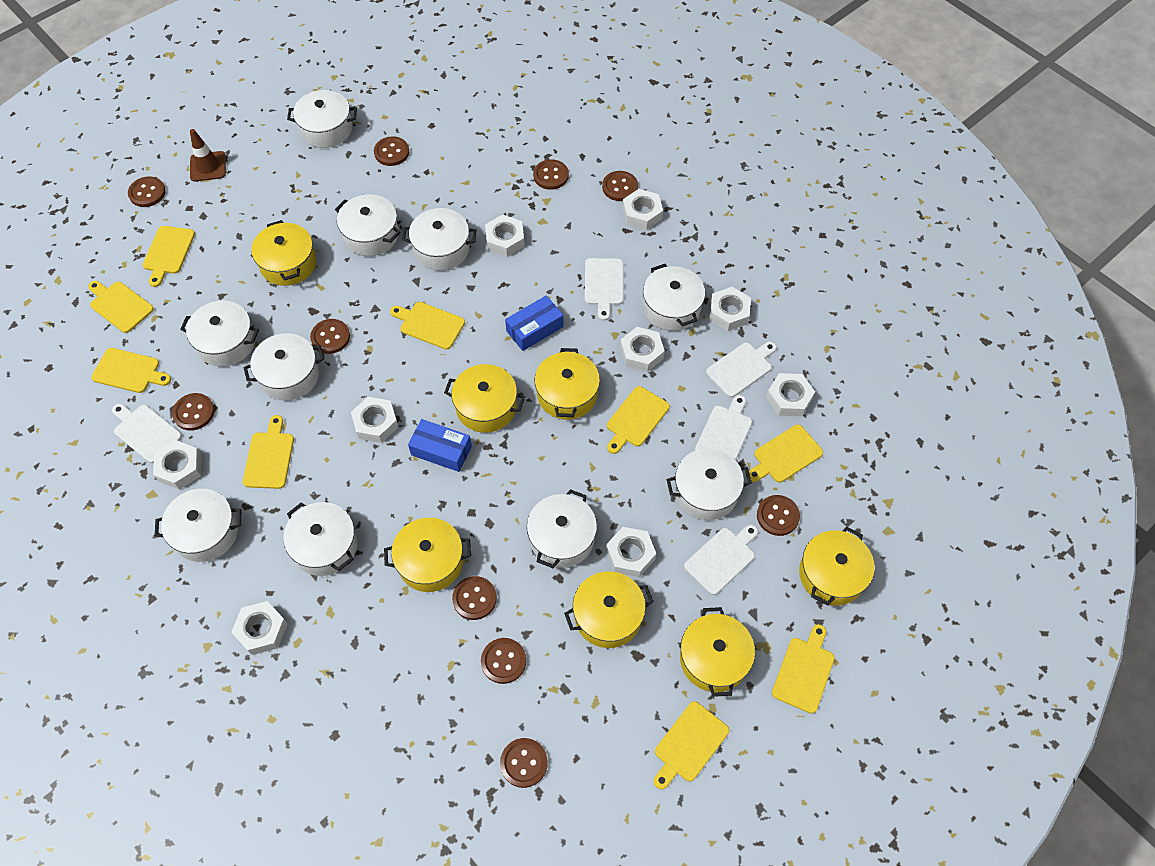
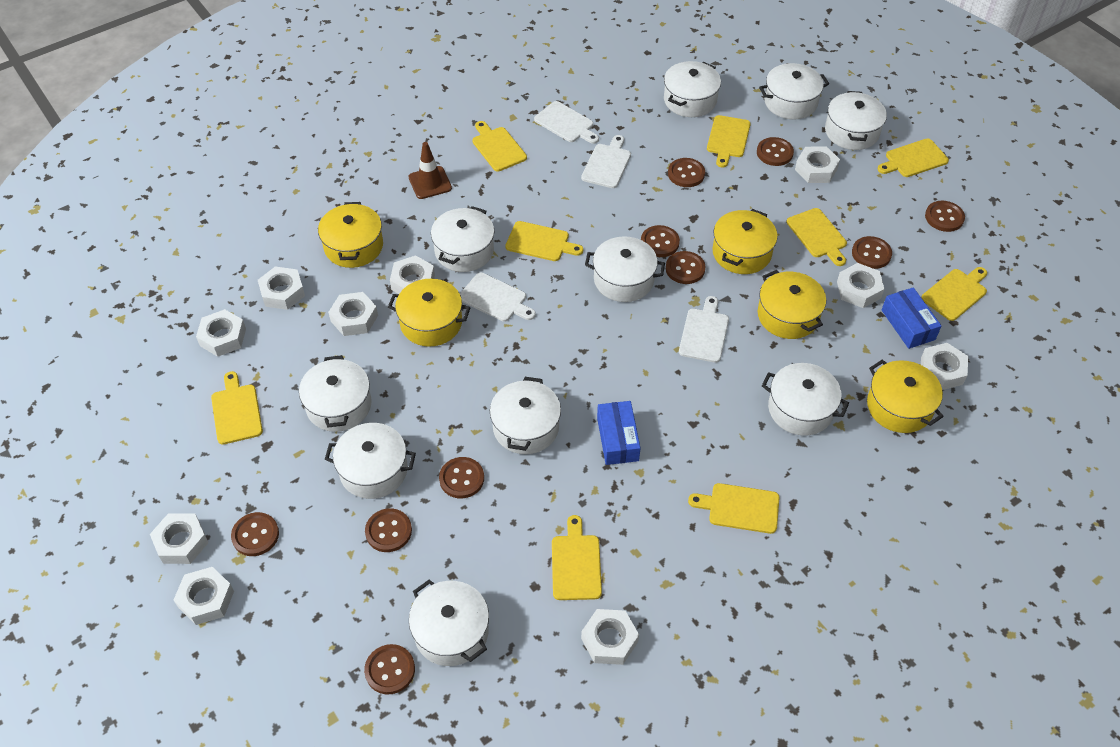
white cutting board: 5 -> 4
white nut: 9 -> 10
yellow pot: 7 -> 5

